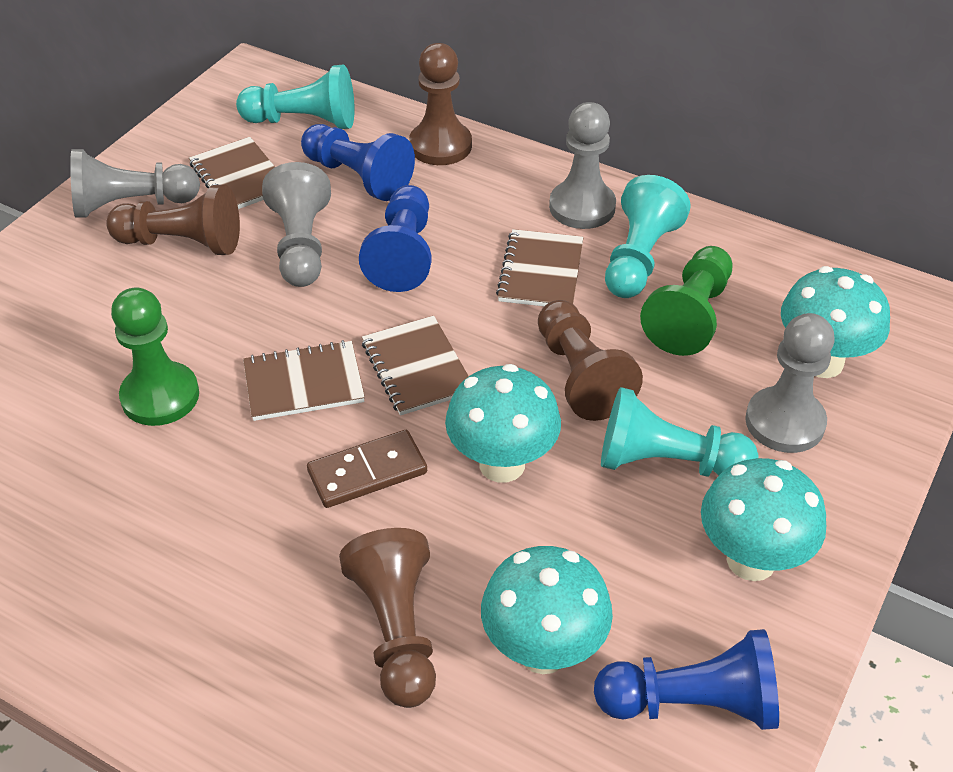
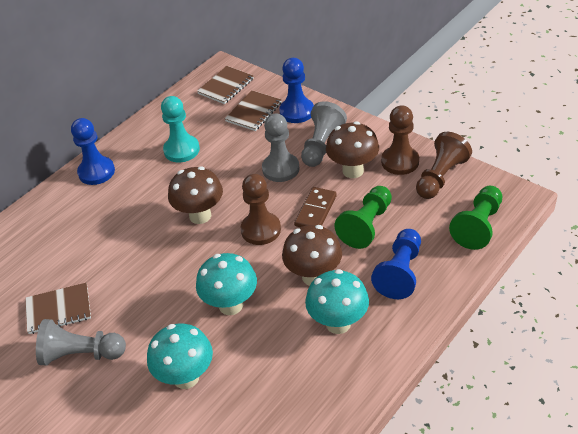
brown mushroom: 0 -> 3
brown notebook: 4 -> 3
brown pawn: 4 -> 3
grey pawn: 4 -> 3
turquoise mushroom: 4 -> 3
turquoise pawn: 3 -> 1

